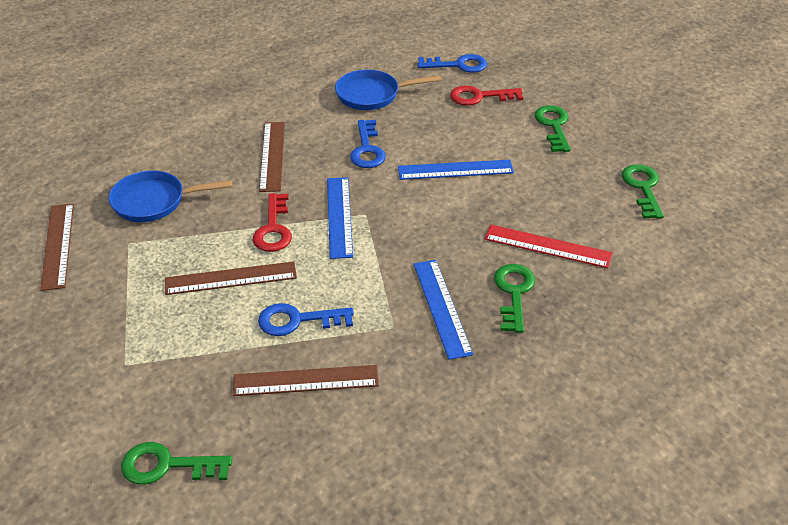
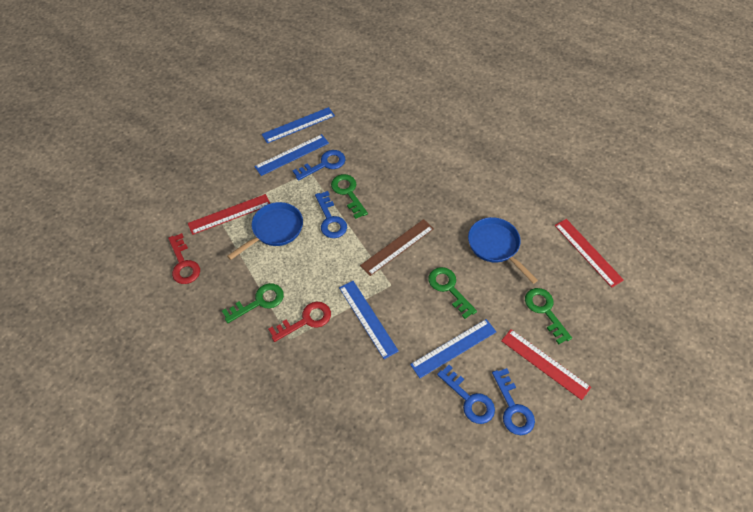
blue key: 3 -> 4
blue ruler: 3 -> 4
brown ruler: 4 -> 1
red ruler: 1 -> 3

